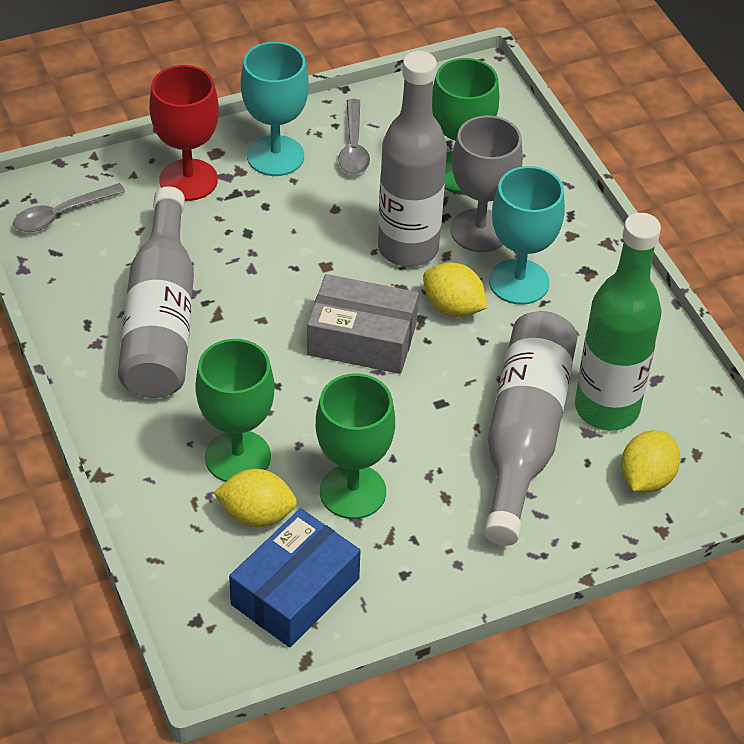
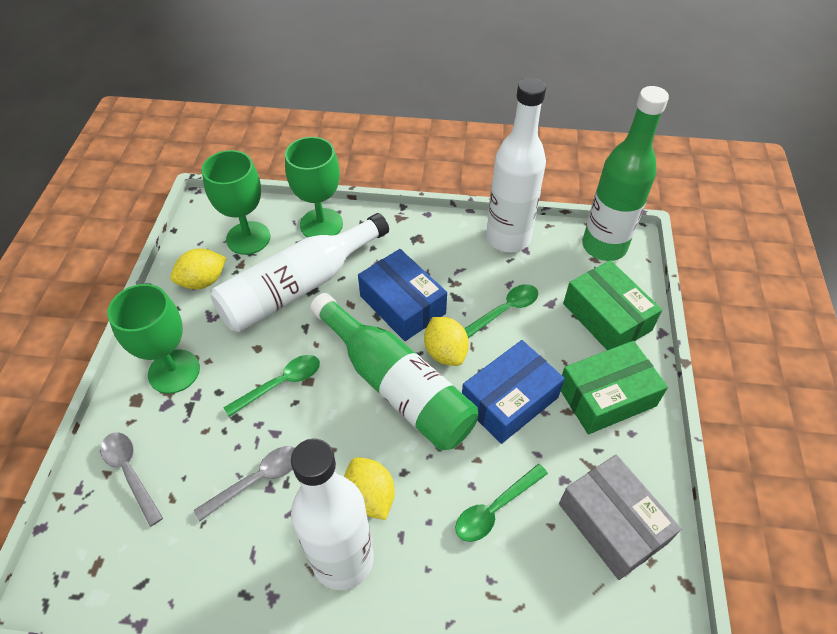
blue box: 1 -> 2
green bottle: 1 -> 2
green box: 0 -> 2
green spoon: 0 -> 3
grey bottle: 3 -> 0
grey goblet: 1 -> 0
red goblet: 1 -> 0
turquoise goblet: 2 -> 0
white bottle: 0 -> 3

